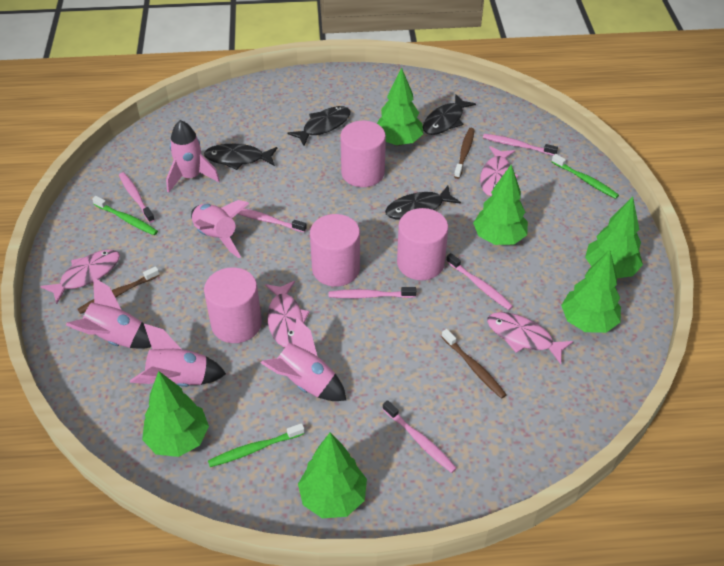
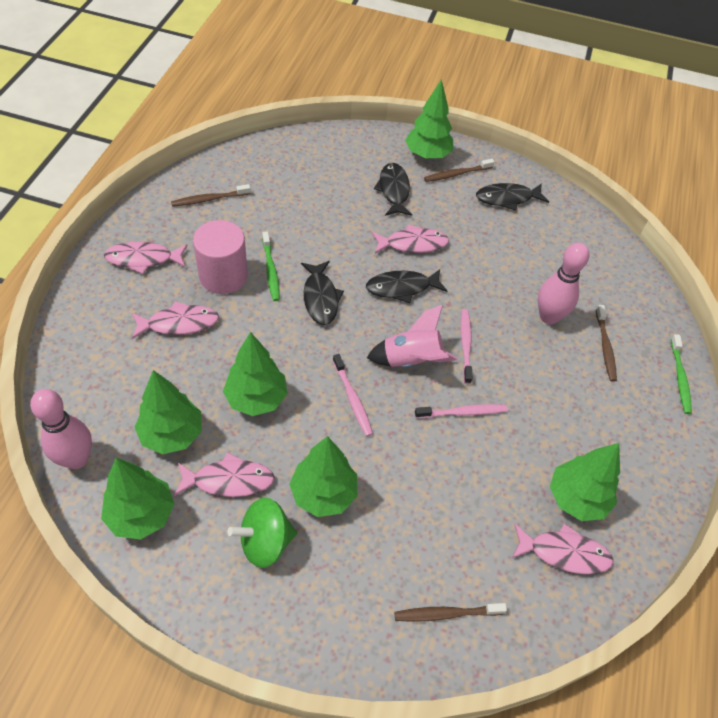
brown toothbrush: 3 -> 4
green spinning top: 0 -> 1
green toothbrush: 3 -> 2
pink bowling pin: 0 -> 2
pink cylinder: 4 -> 1
pink fish: 4 -> 5
pink rocket: 5 -> 1
pink toothbrush: 6 -> 3

